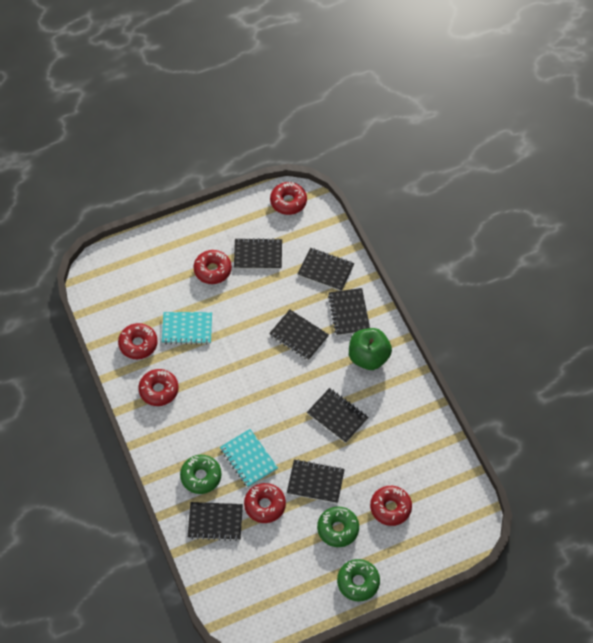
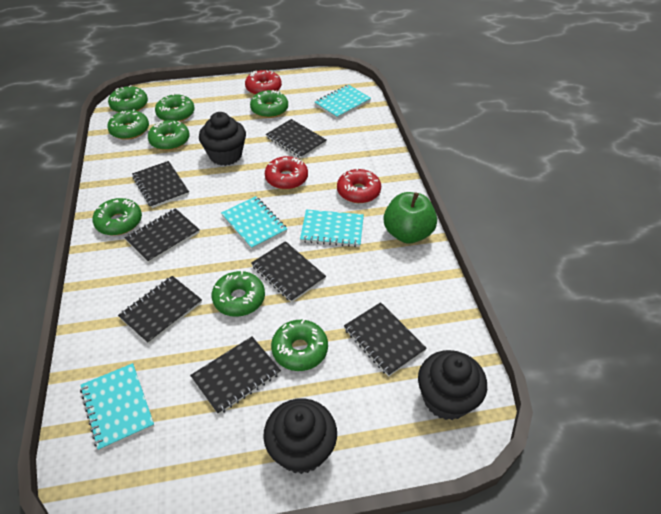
black cupcake: 0 -> 3
green donut: 3 -> 8
red donut: 6 -> 3
turquoise notebook: 2 -> 4

